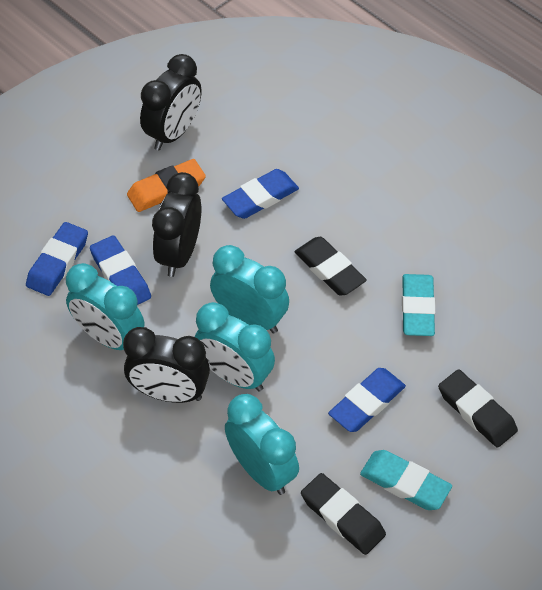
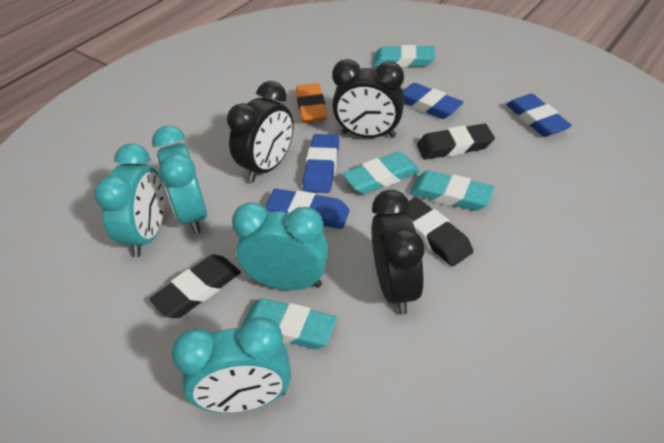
turquoise eraser: 2 -> 4

